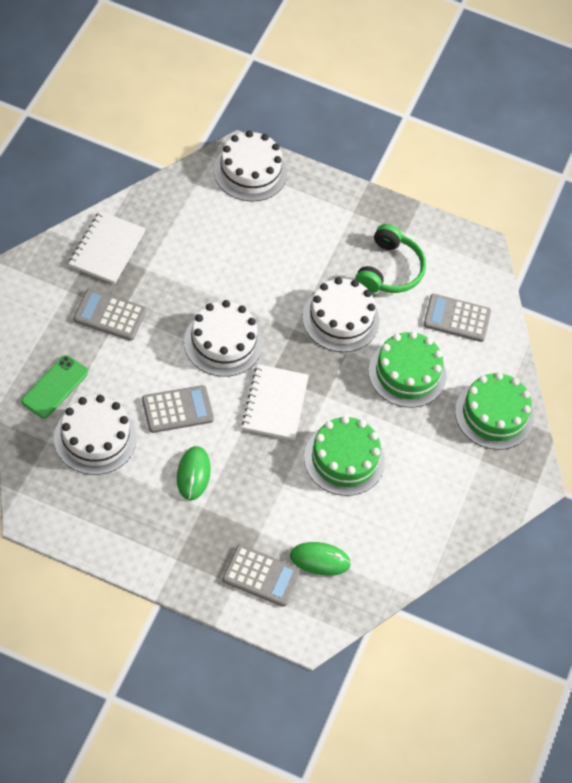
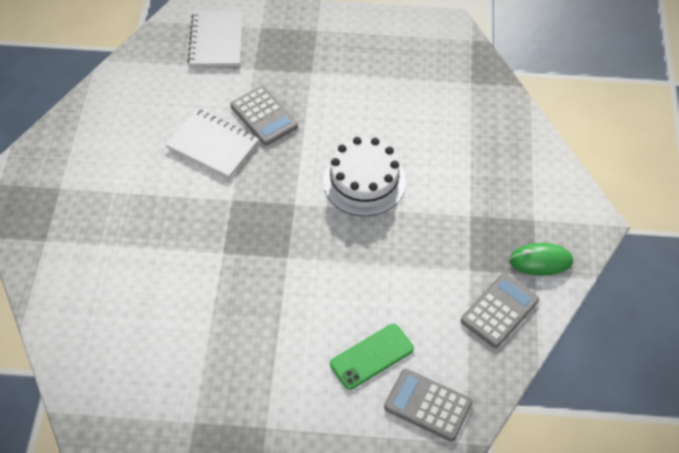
green cake: 3 -> 0
green headphones: 1 -> 0
green mouse: 2 -> 1
grey calculator: 4 -> 3
white cake: 4 -> 1

